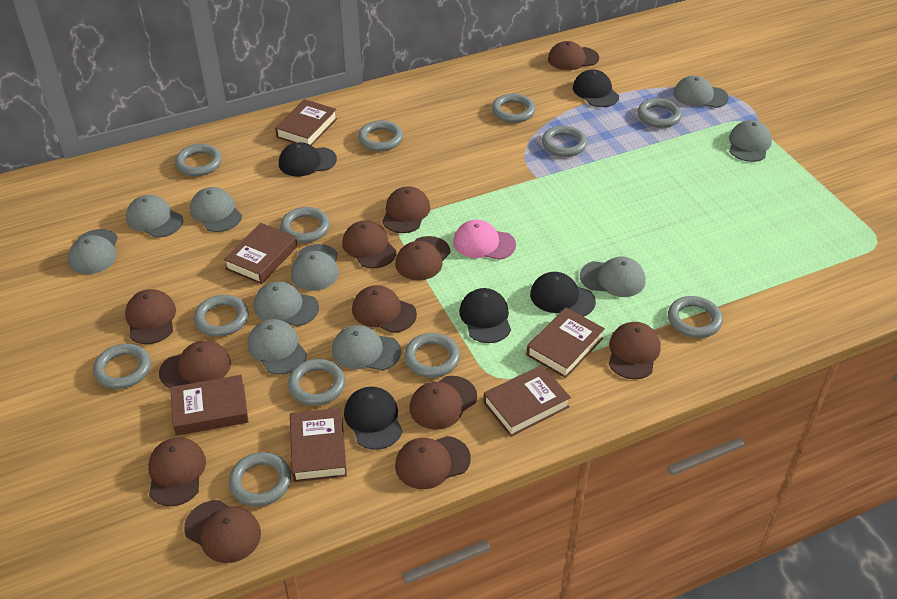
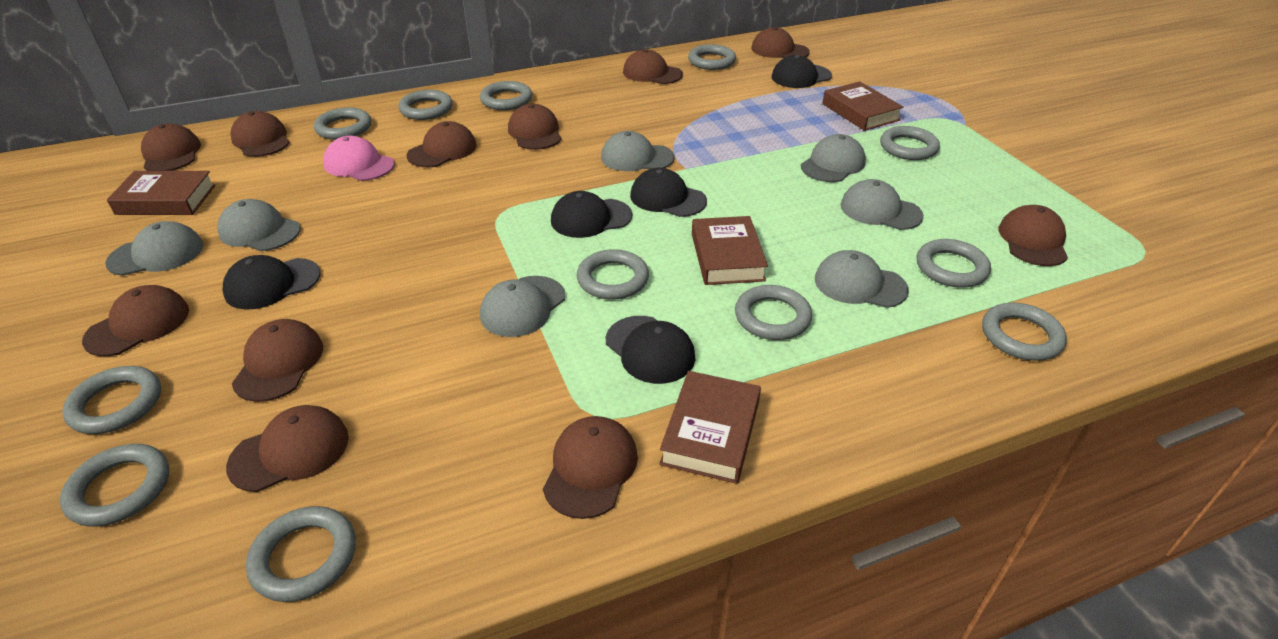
brown book: 6 -> 4
brown cap: 12 -> 11
grey cap: 10 -> 7

